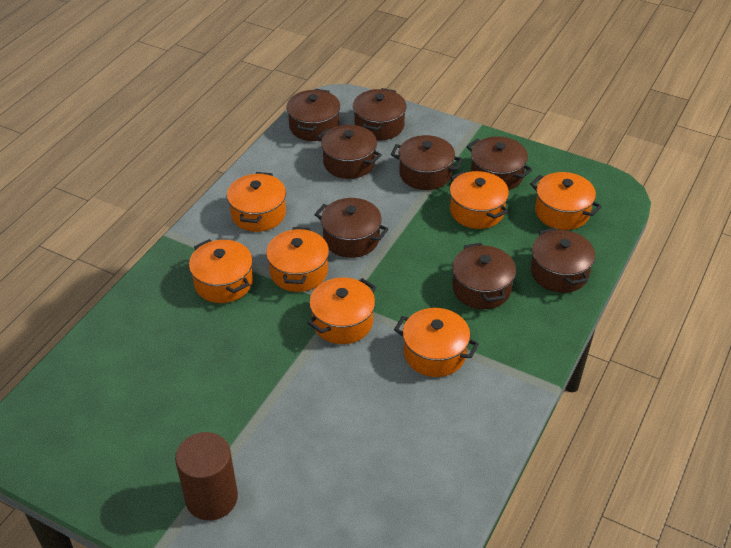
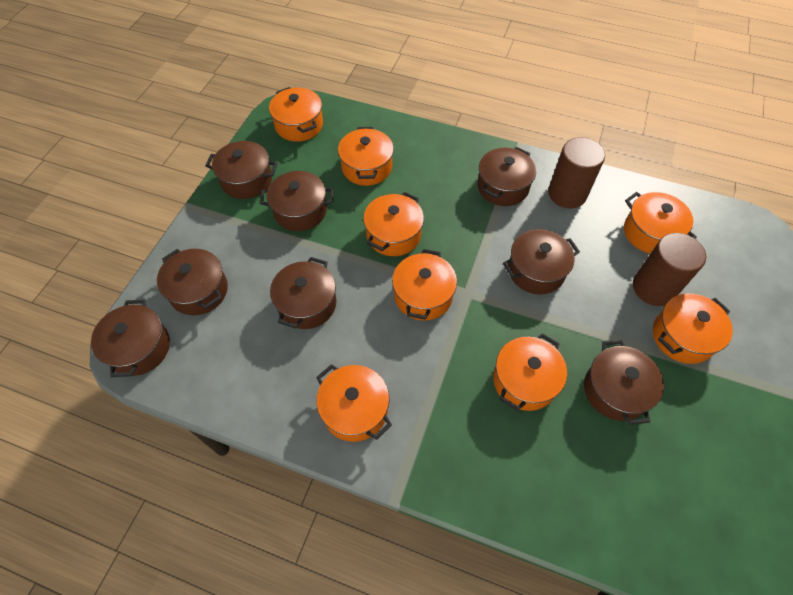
brown cylinder: 1 -> 2
orange pot: 7 -> 8

